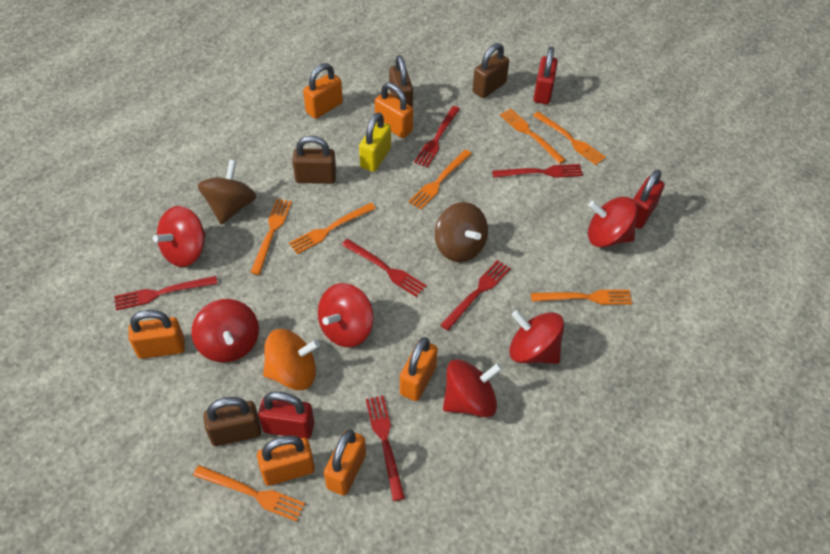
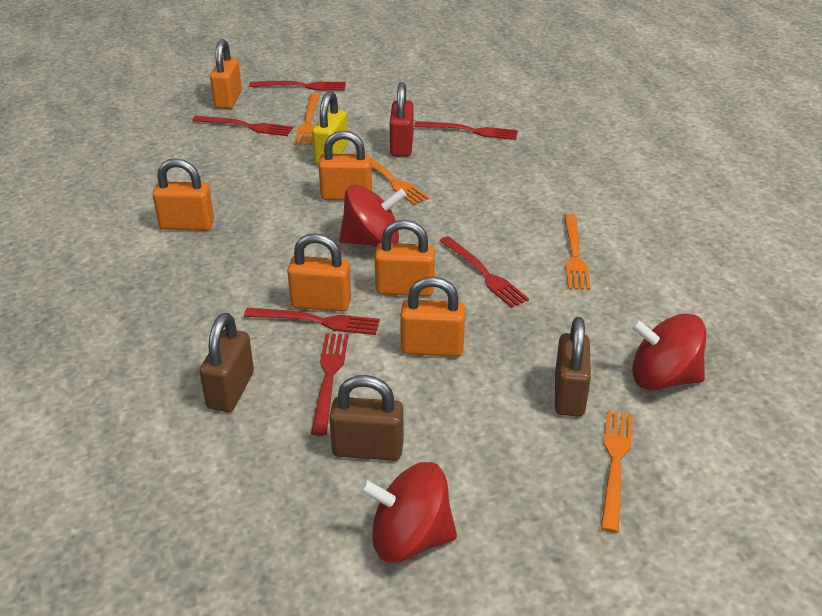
brown padlock: 4 -> 3
brown spinning top: 2 -> 0
orange fork: 7 -> 4
orange spinning top: 1 -> 0
red padlock: 3 -> 1
red spinning top: 6 -> 3

